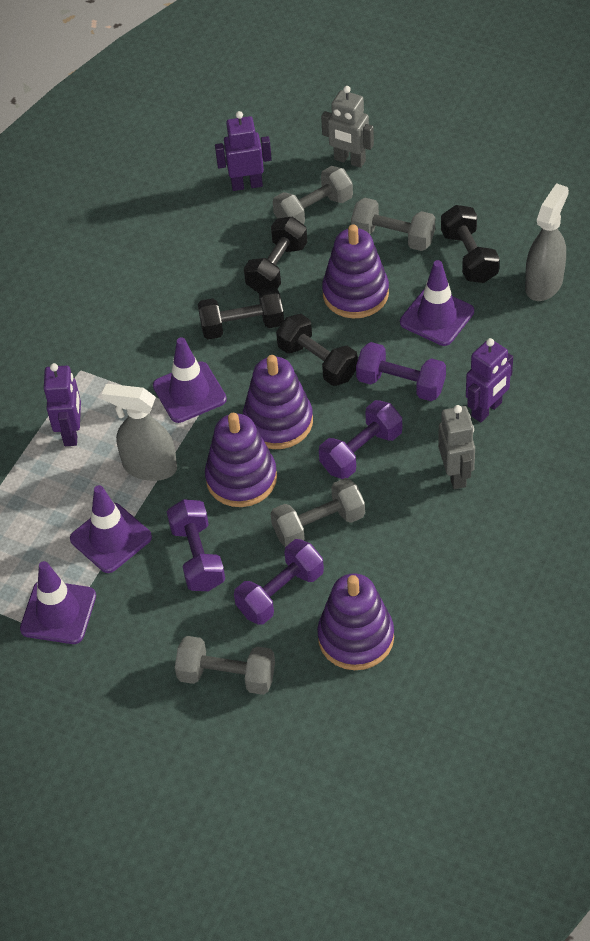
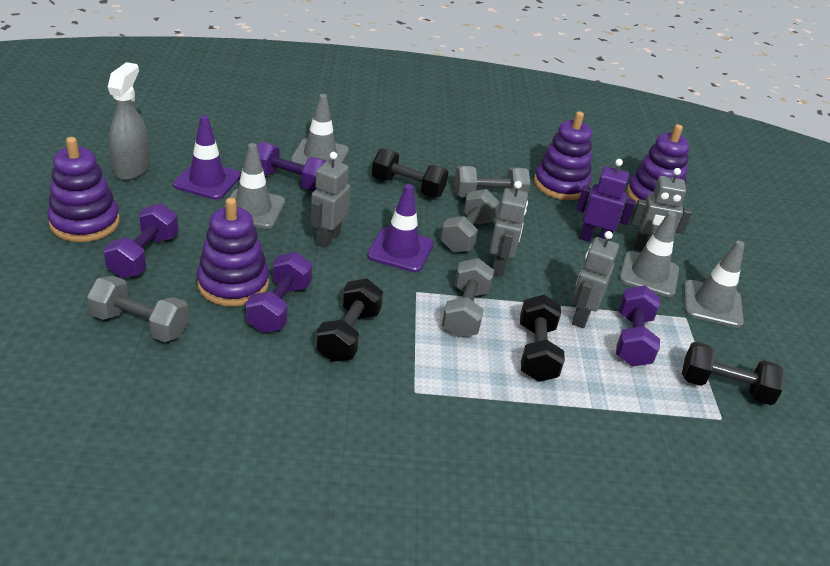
grey robot: 2 -> 4
grey spray bottle: 2 -> 1
grey traffic cone: 0 -> 4
purple robot: 3 -> 1
purple traffic cone: 4 -> 2

